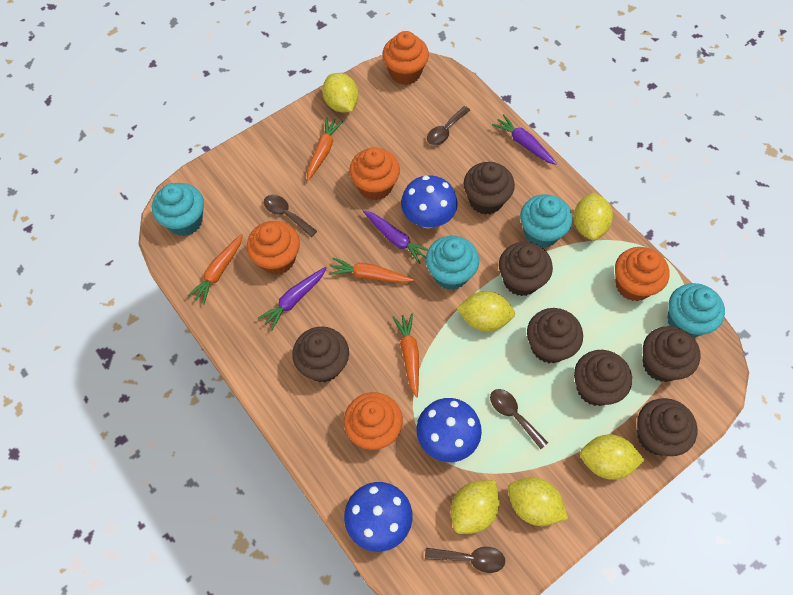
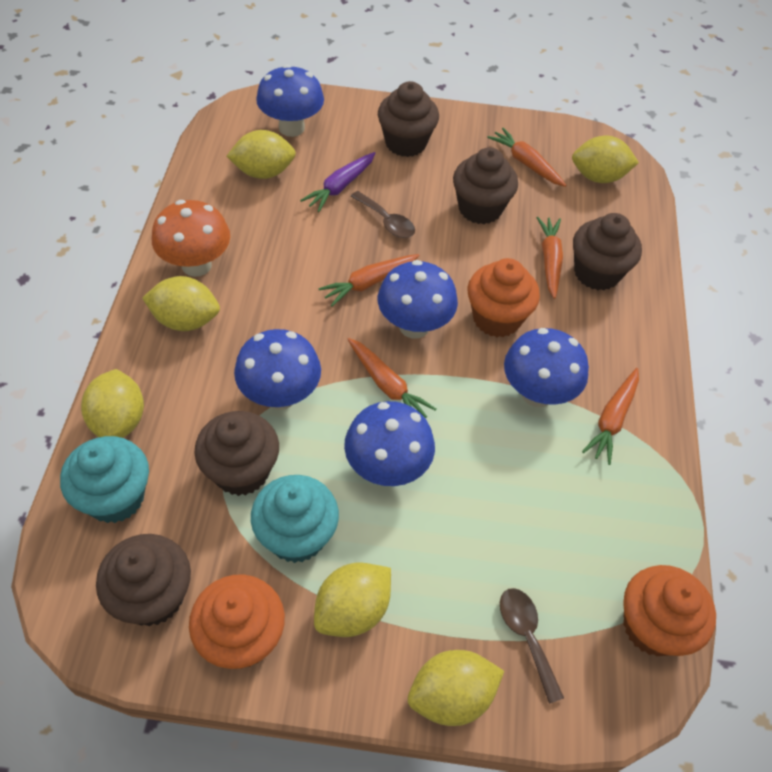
blue mushroom: 3 -> 5
brown cupcake: 7 -> 5
brown spoon: 4 -> 2
orange carrot: 4 -> 5
orange cupcake: 5 -> 3
orange mushroom: 0 -> 1
purple carrot: 3 -> 1
turquoise cupcake: 4 -> 2

